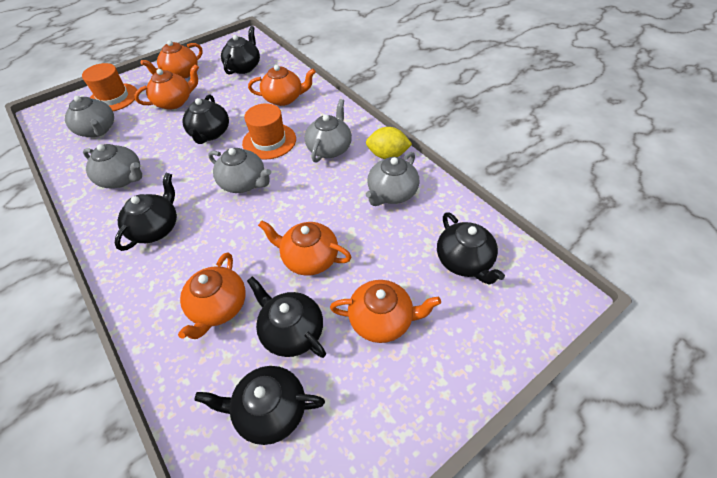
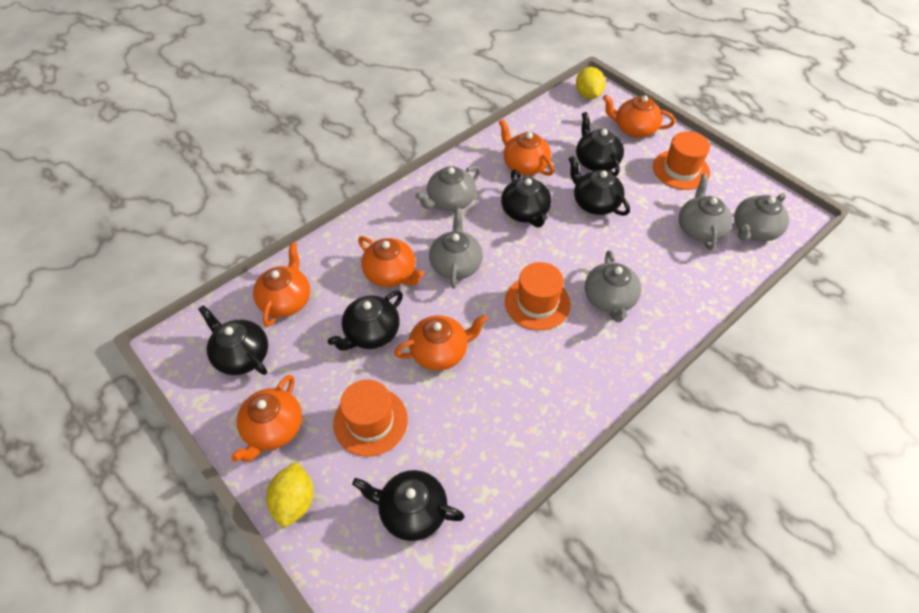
orange hat: 2 -> 3
yellow lemon: 1 -> 2

